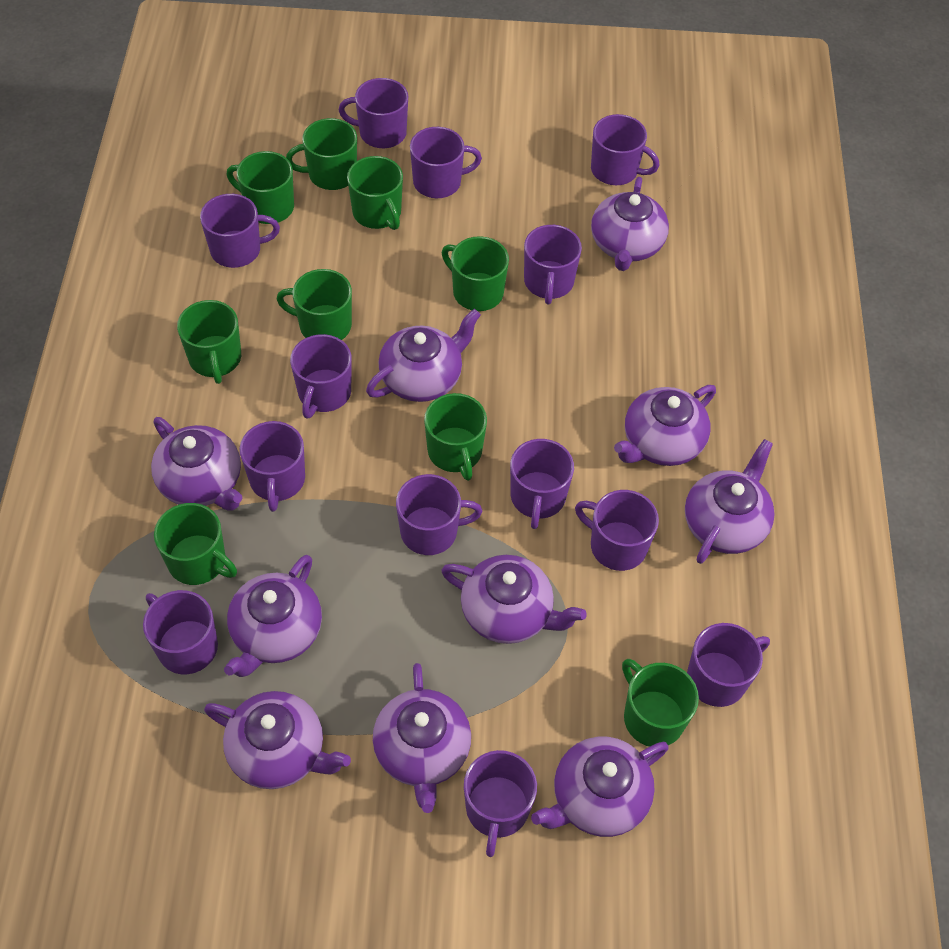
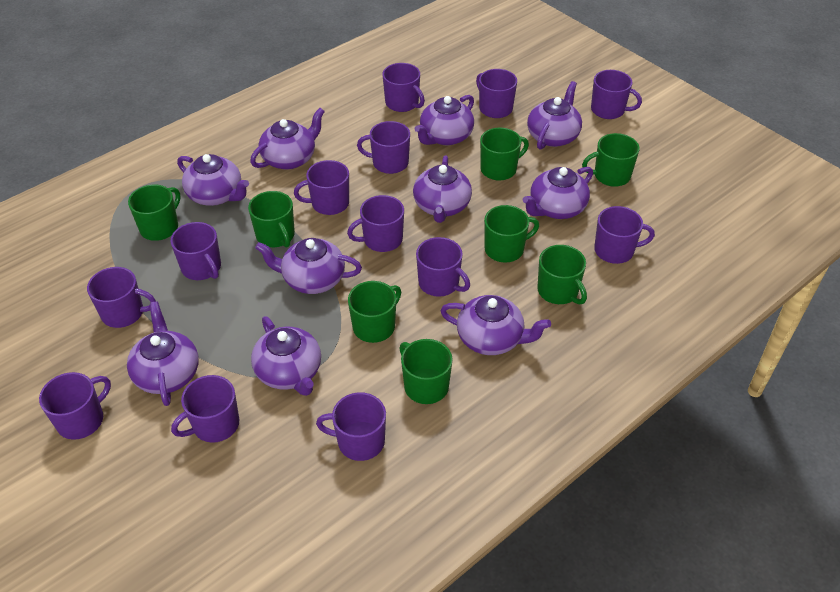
green mug: 9 -> 8

